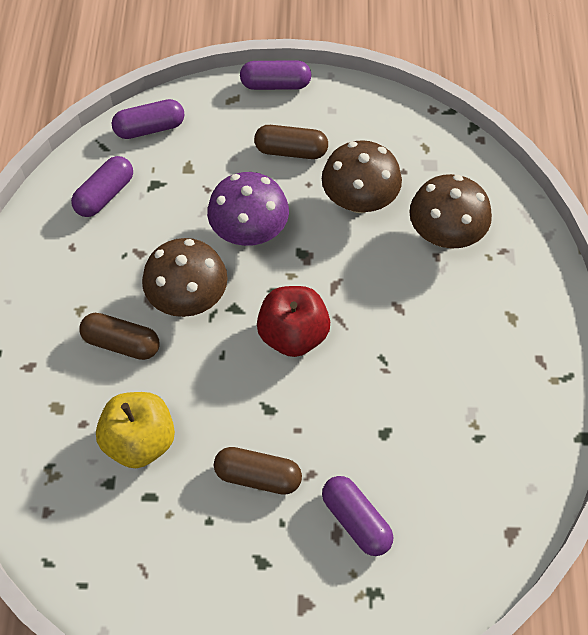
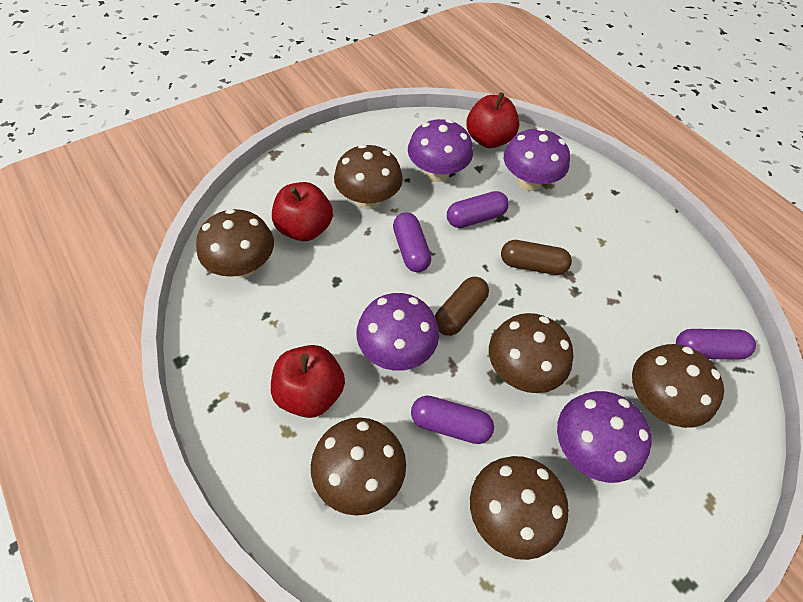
brown capsule: 3 -> 2
brown mushroom: 3 -> 6
purple mushroom: 1 -> 4
red apple: 1 -> 3
yellow apple: 1 -> 0

